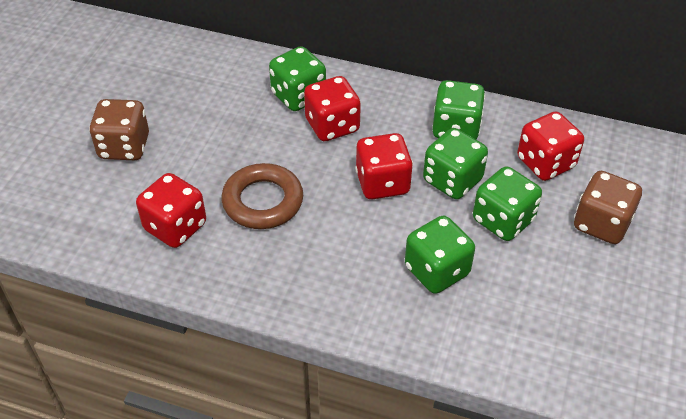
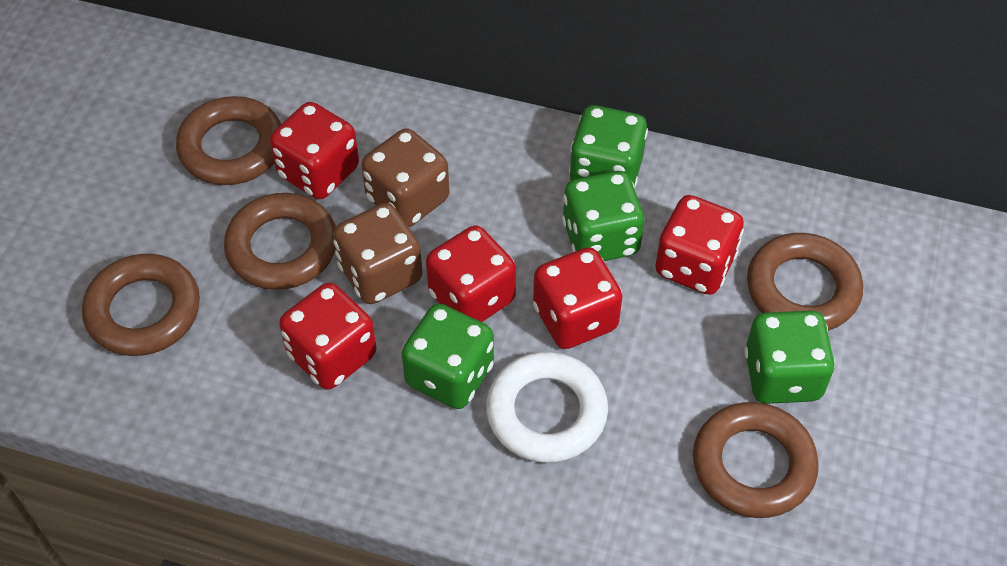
brown ring: 1 -> 5
green dice: 5 -> 4
red dice: 4 -> 5
white ring: 0 -> 1

